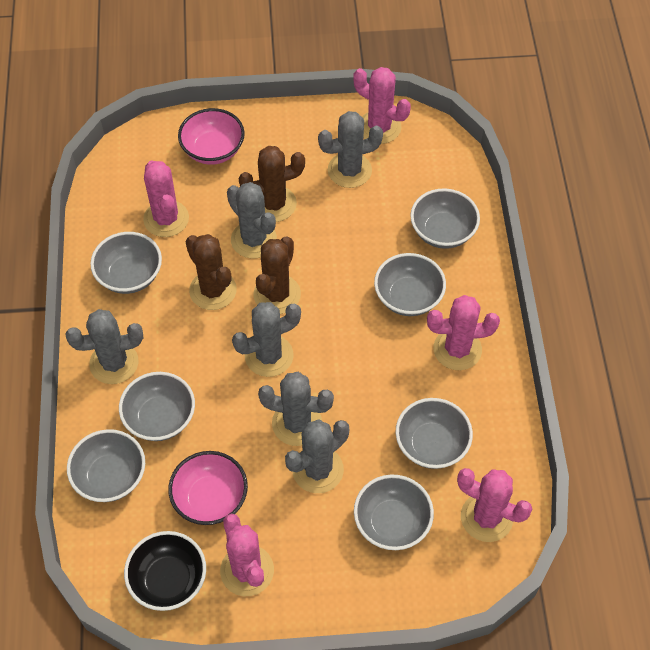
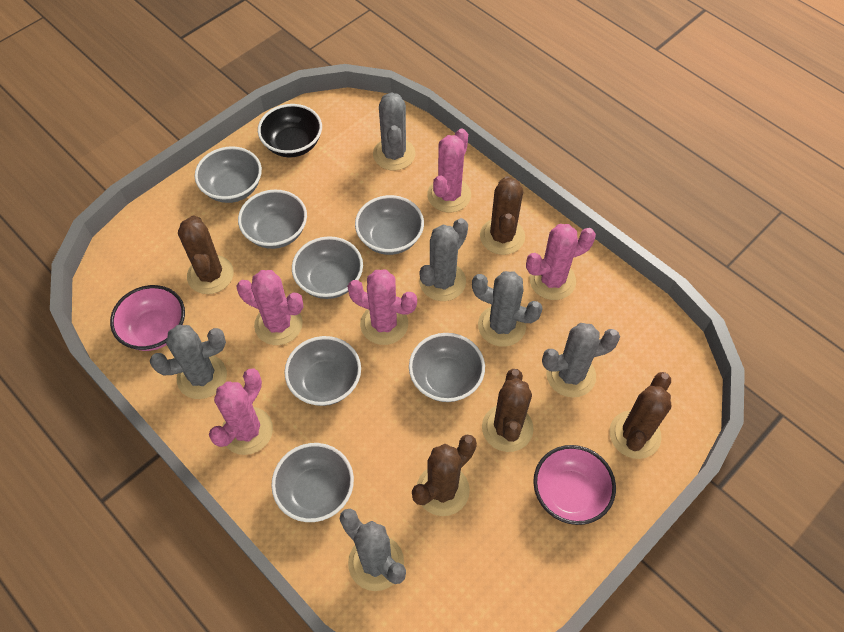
brown cactus: 3 -> 5

